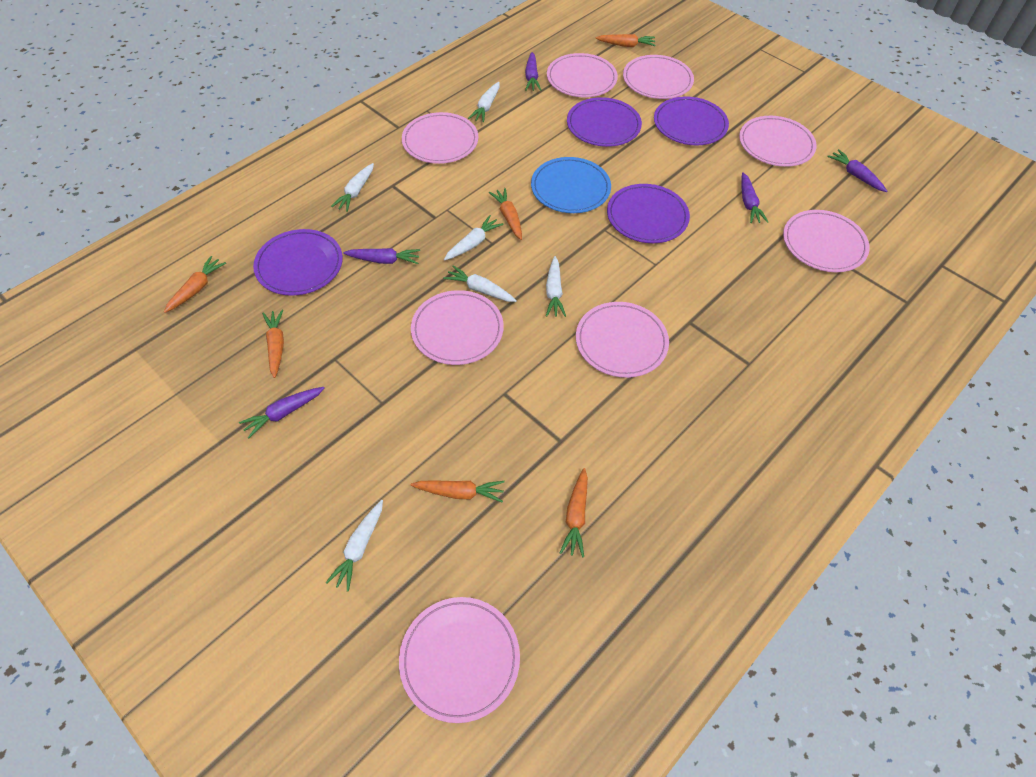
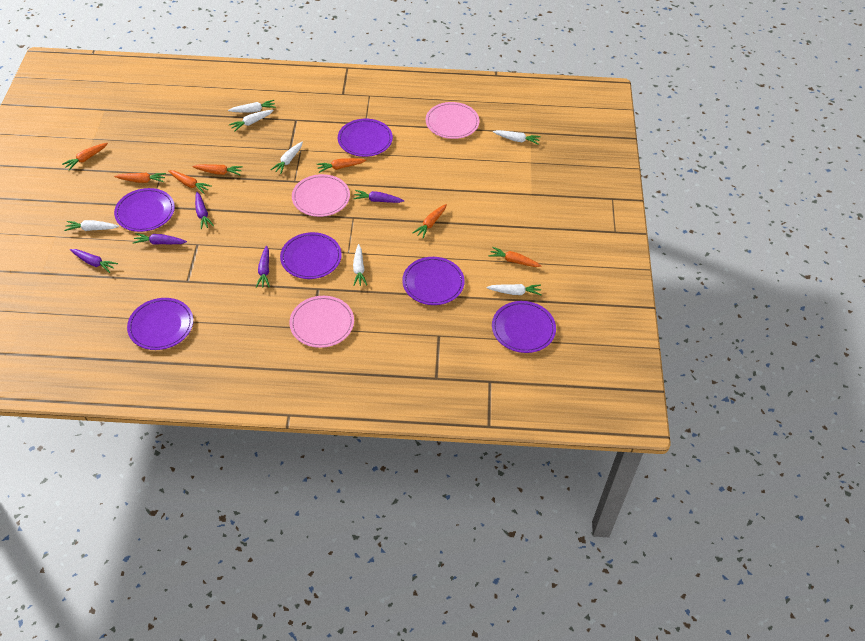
blue plate: 1 -> 0
orange carrot: 6 -> 7
pink plate: 8 -> 3
purple plate: 4 -> 6
white carrot: 6 -> 7

